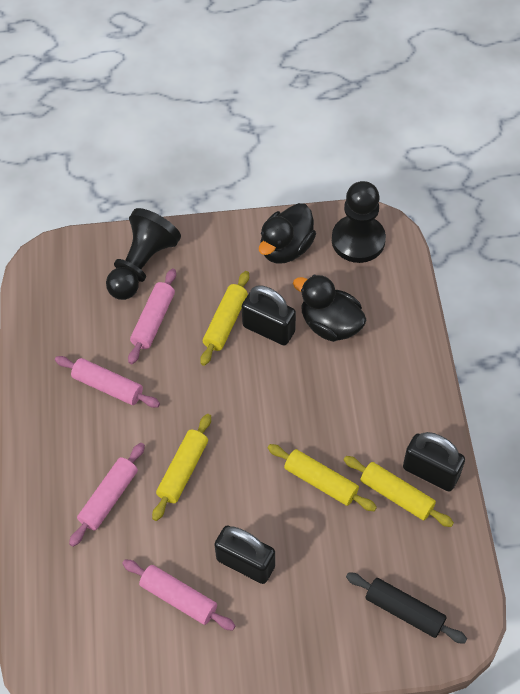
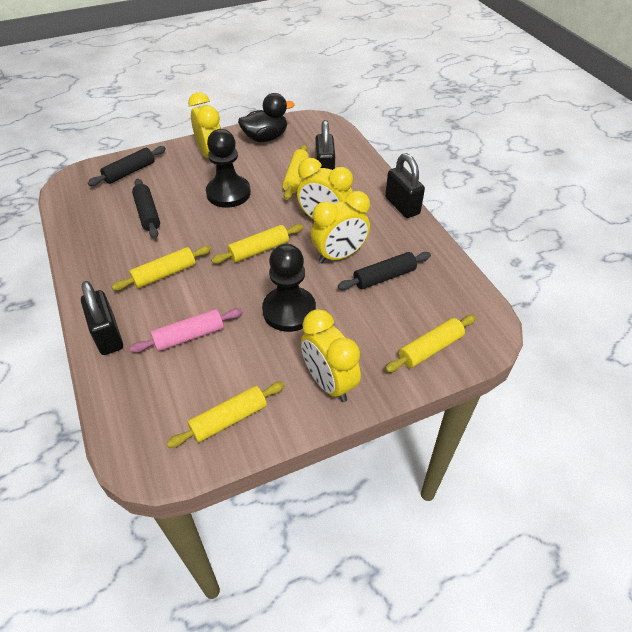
black duck: 2 -> 1
black rolling pin: 1 -> 3
pink rolling pin: 4 -> 1
yellow clock: 0 -> 4
yellow rolling pin: 4 -> 5

